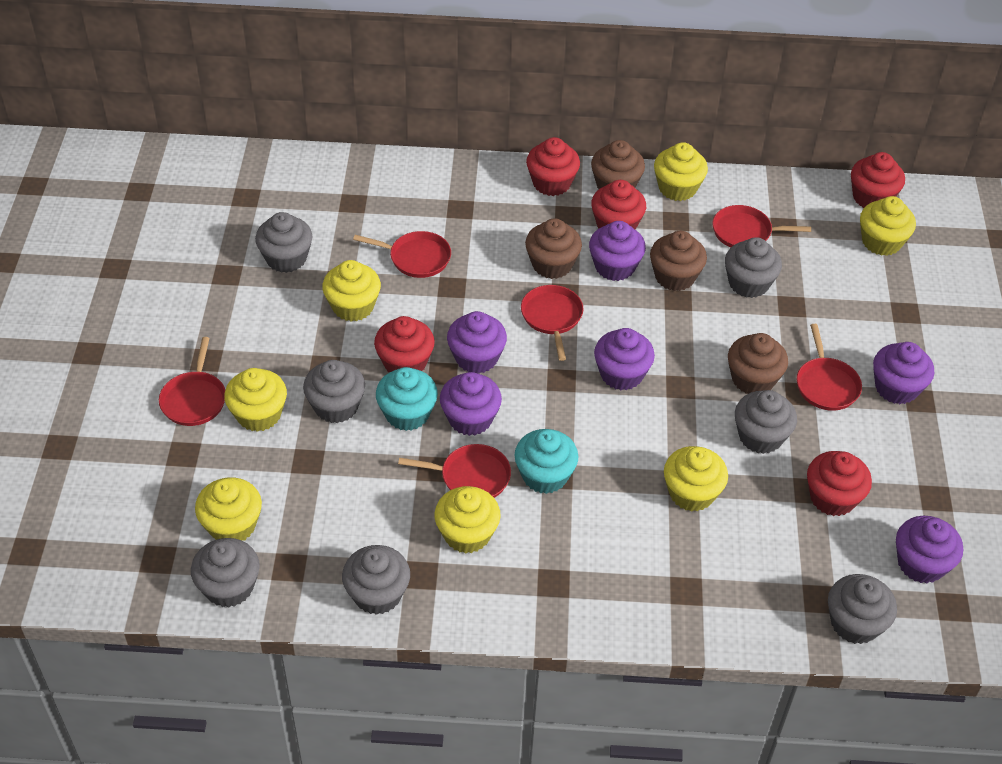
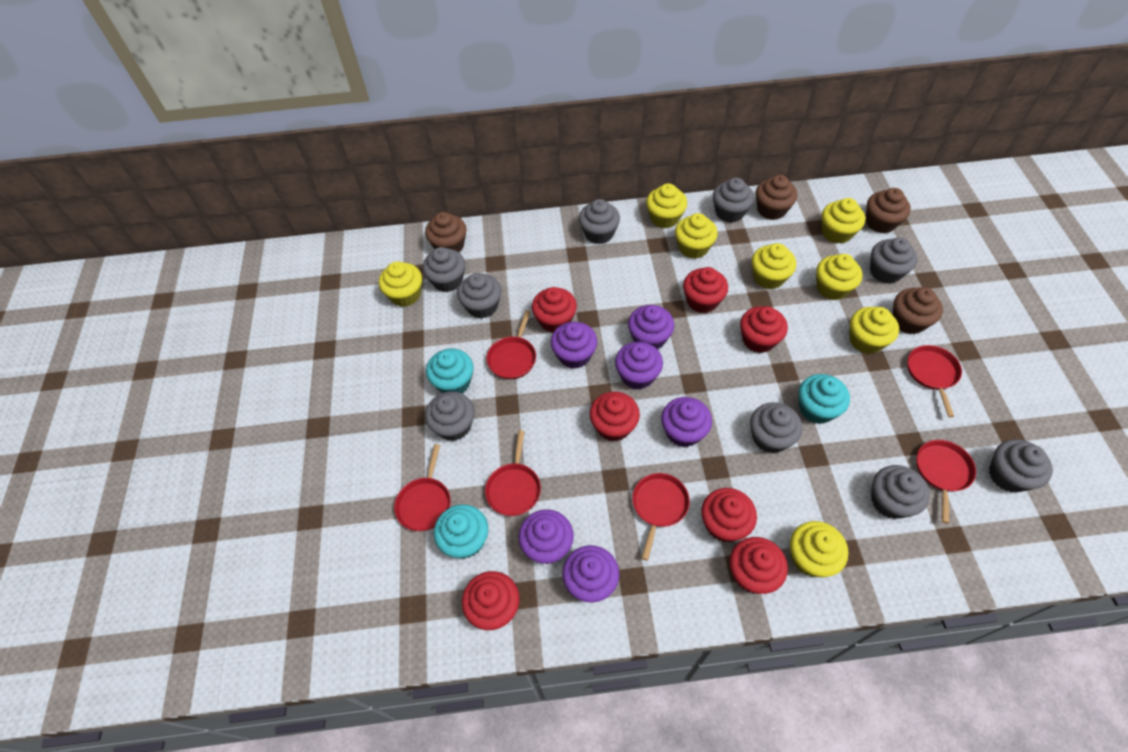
grey cupcake: 7 -> 9
red cupcake: 5 -> 7
turquoise cupcake: 2 -> 3
yellow cupcake: 7 -> 8

